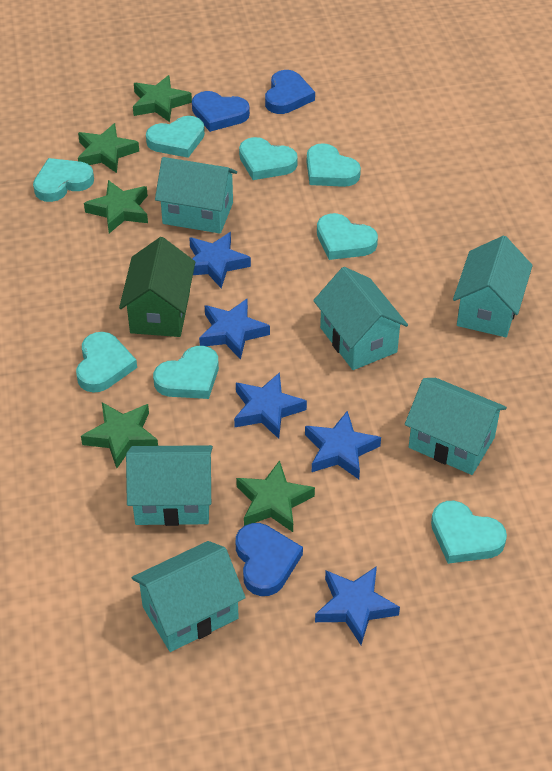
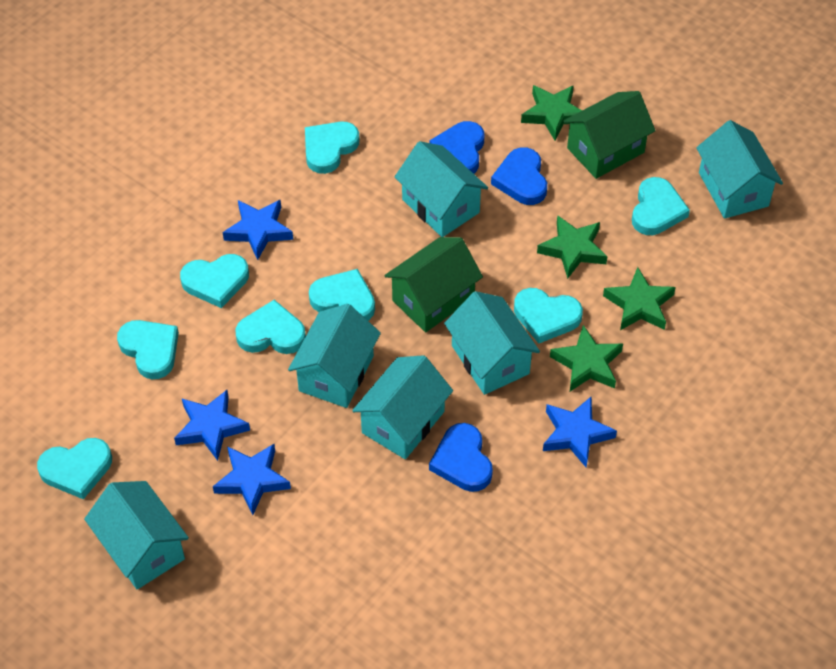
blue star: 5 -> 4
green house: 1 -> 2
green star: 5 -> 4

